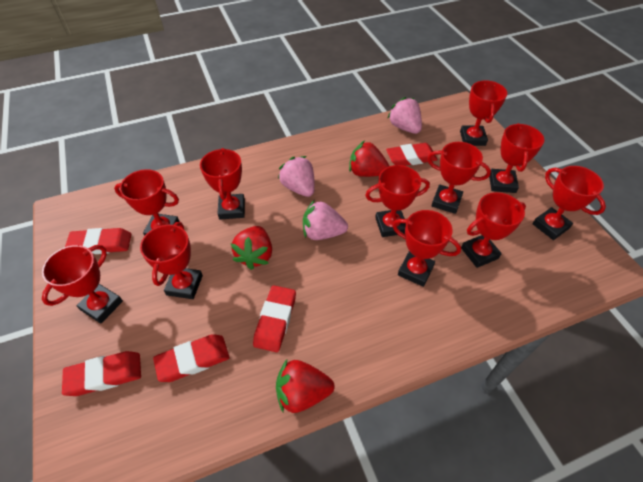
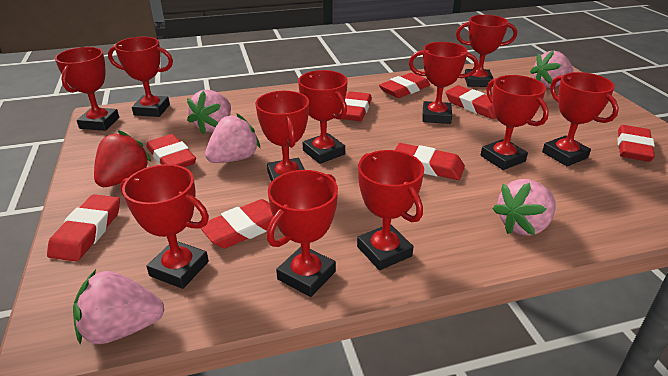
pink strawberry: 3 -> 5
red eraser: 5 -> 8
red strawberry: 3 -> 1

